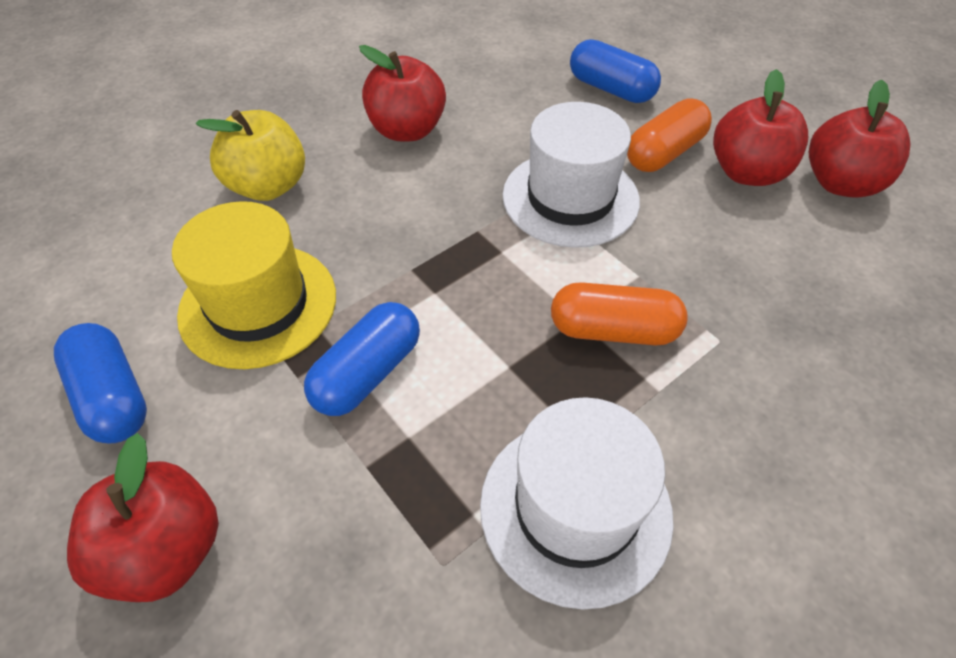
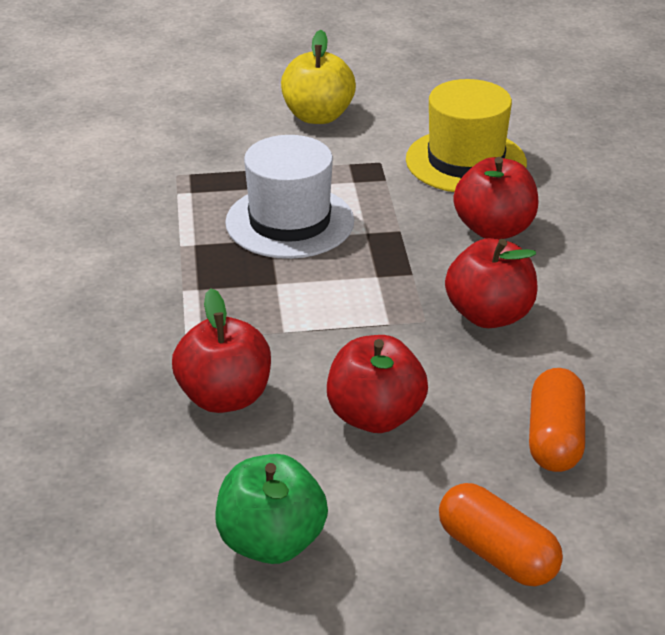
blue capsule: 3 -> 0
green apple: 0 -> 1
white hat: 2 -> 1

